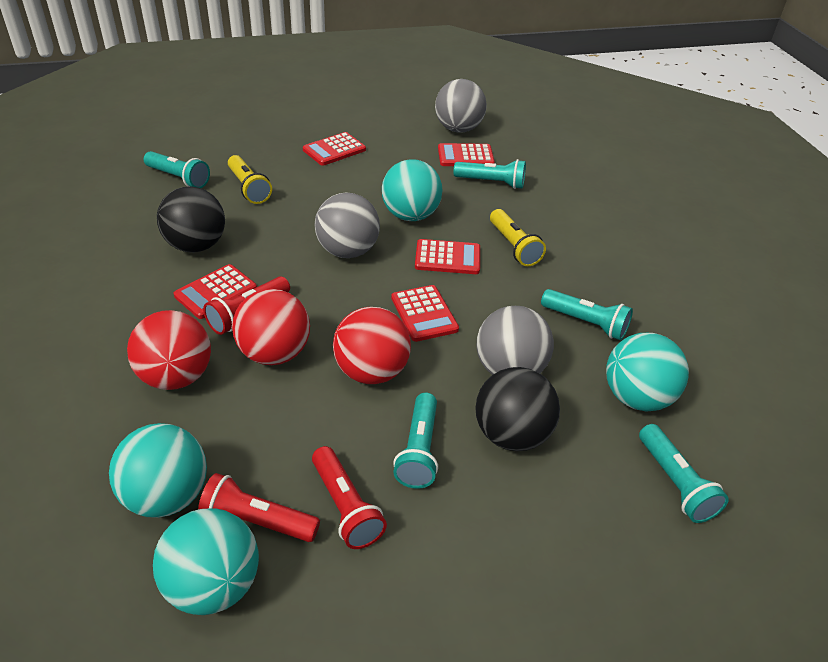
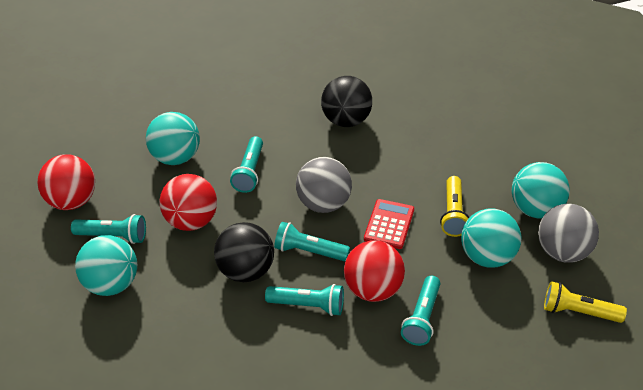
grey ball: 3 -> 2
red calculator: 5 -> 1
red flashlight: 3 -> 0

